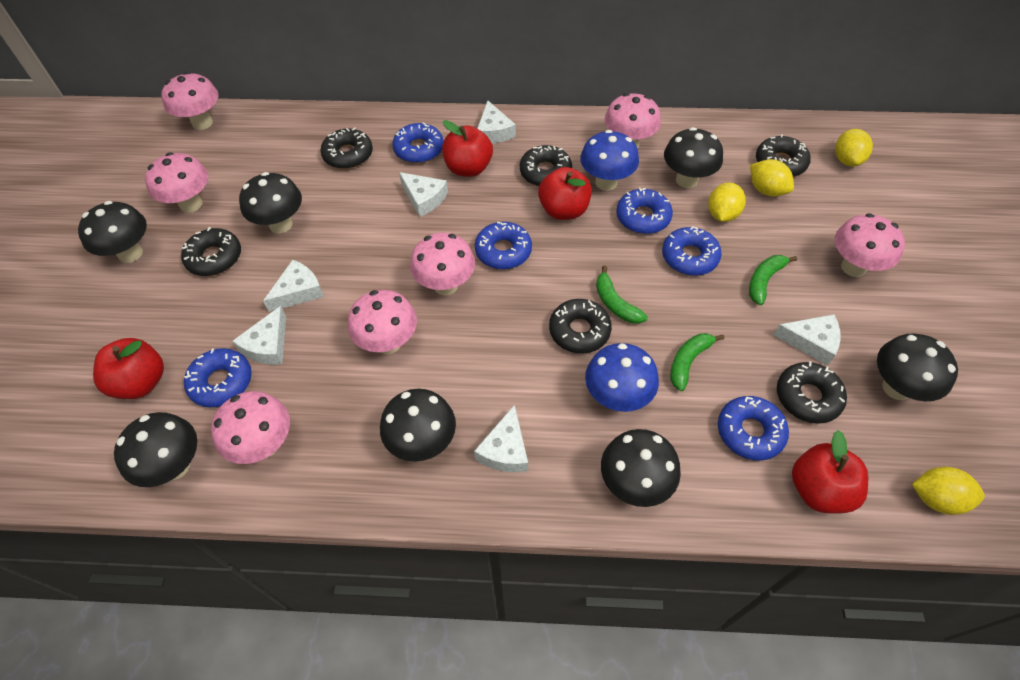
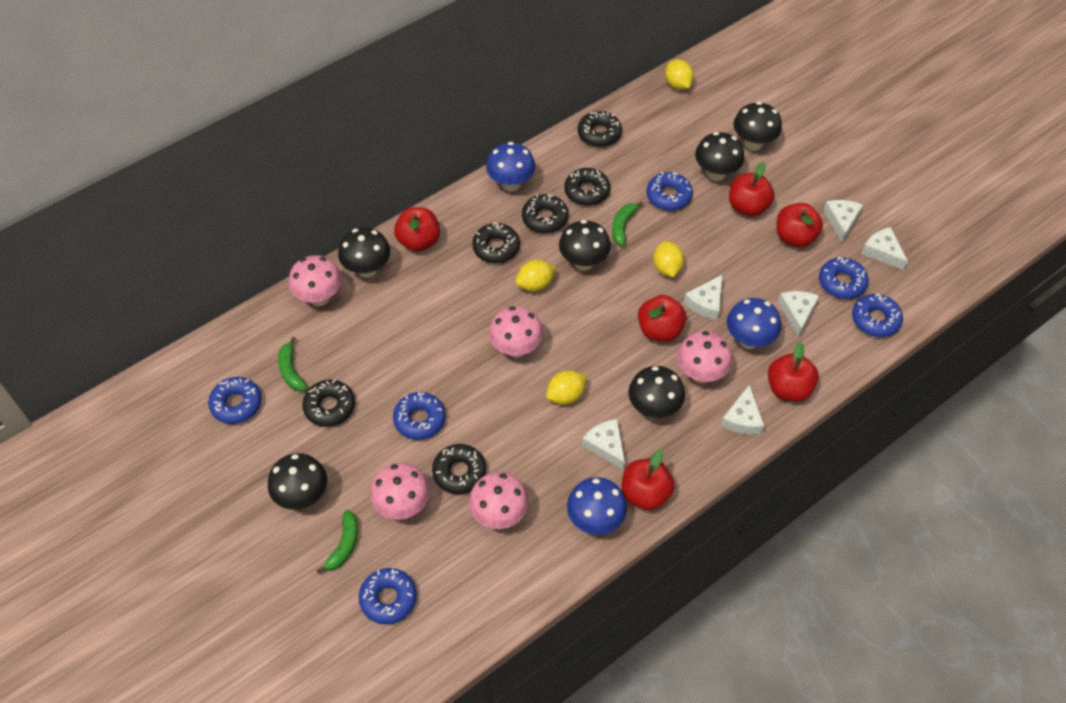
black mushroom: 7 -> 6
blue mushroom: 2 -> 3
pink mushroom: 7 -> 5
red apple: 4 -> 6

